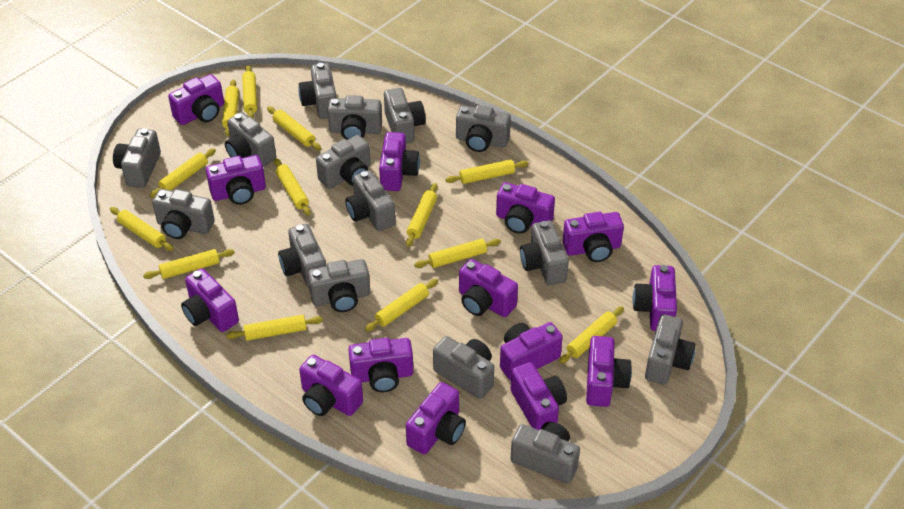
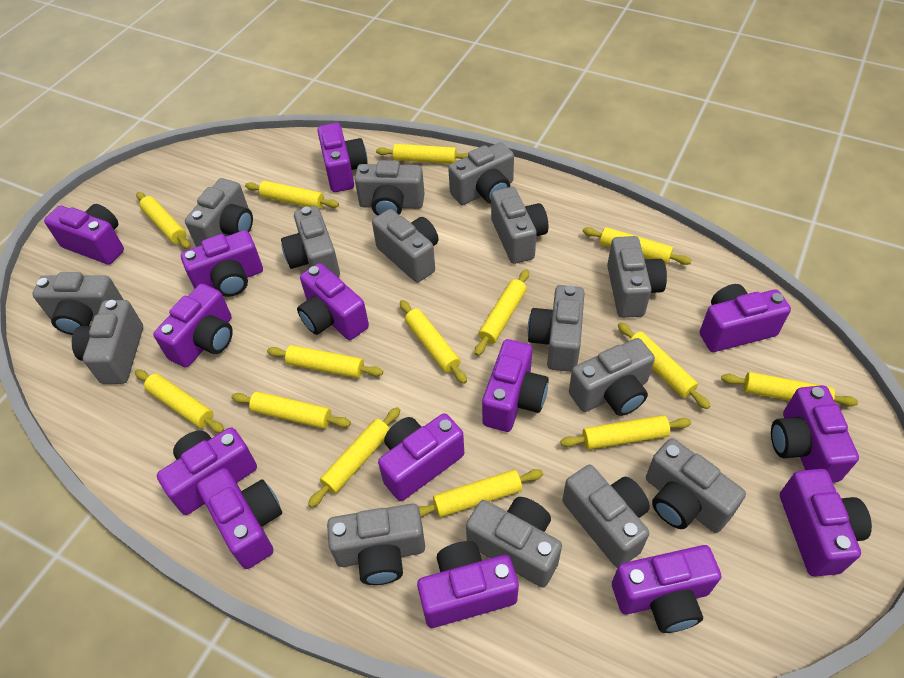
yellow rolling pin: 13 -> 14

